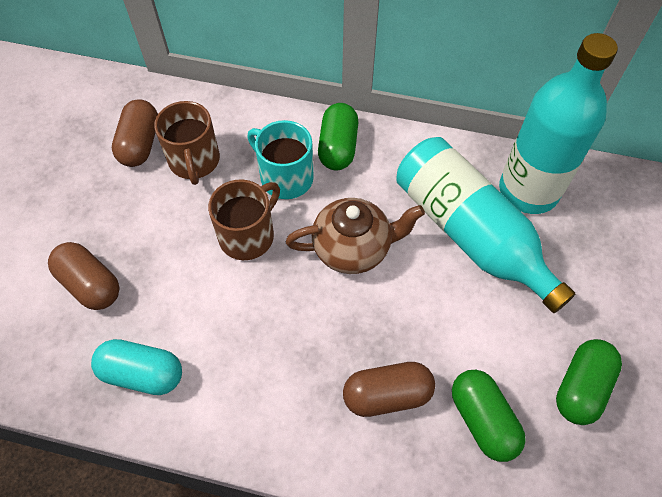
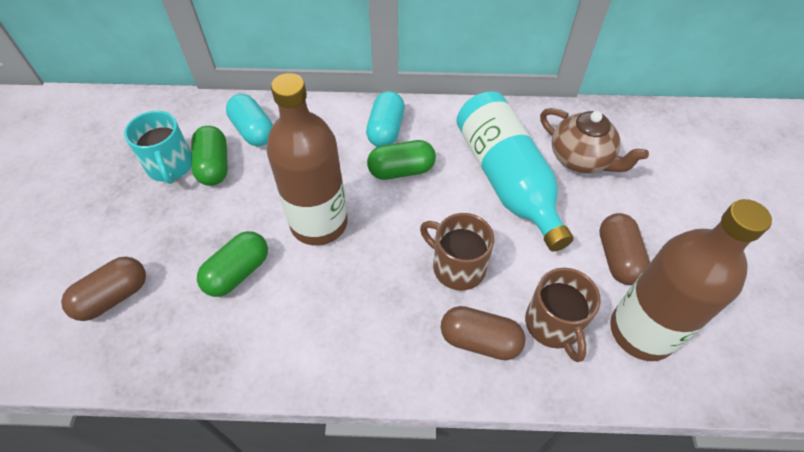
brown bottle: 0 -> 2
turquoise bottle: 2 -> 1
turquoise capsule: 1 -> 2

